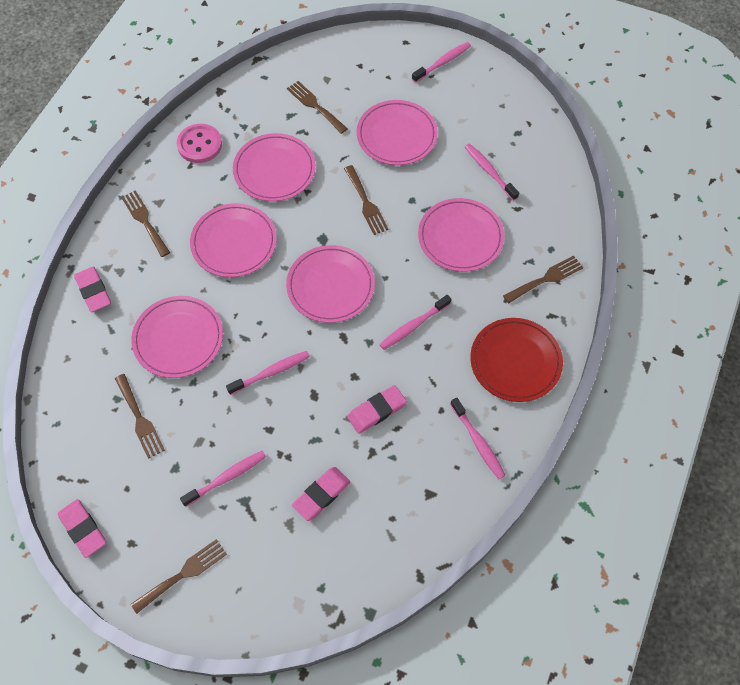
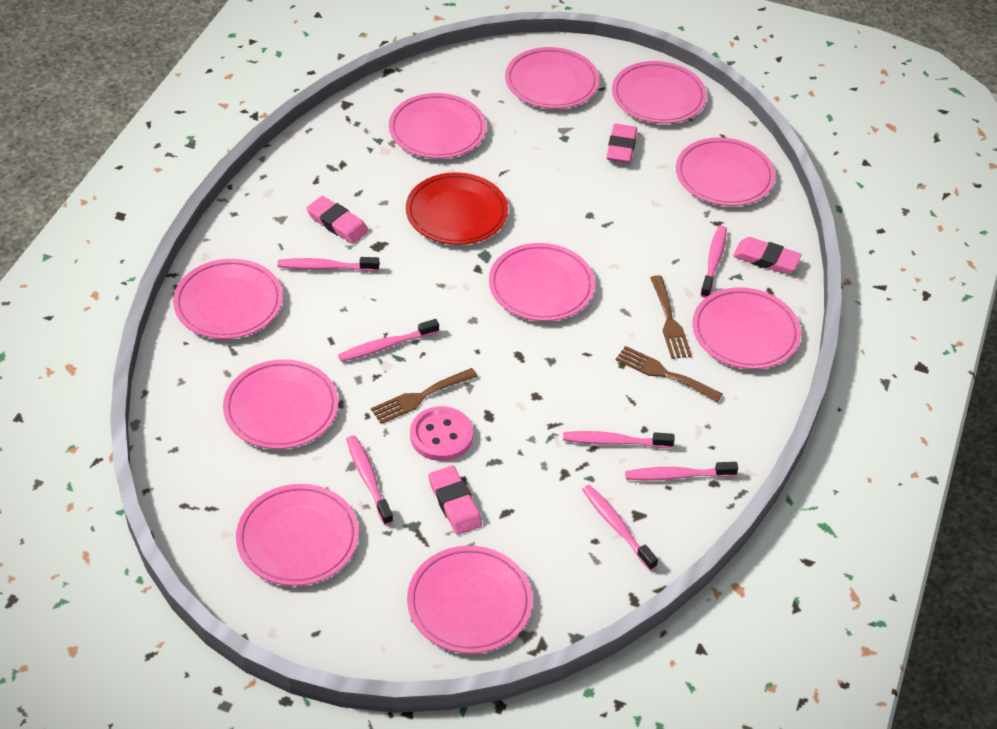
brown fork: 6 -> 3
pink plate: 6 -> 10
pink toothbrush: 6 -> 7

